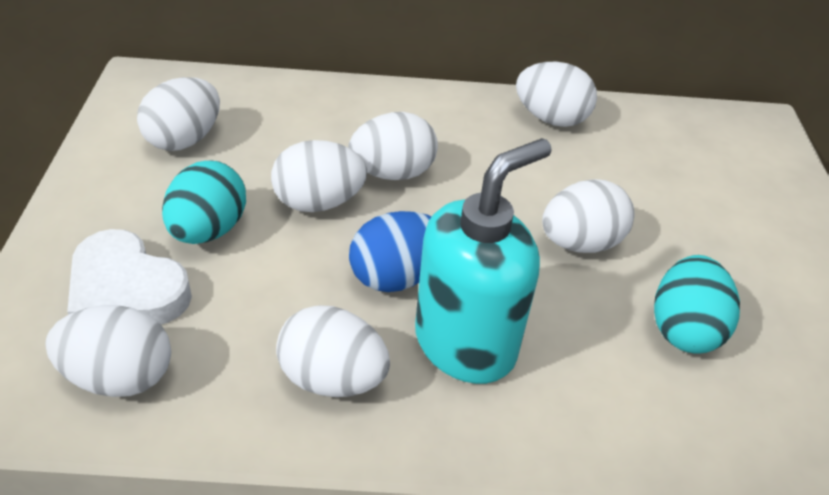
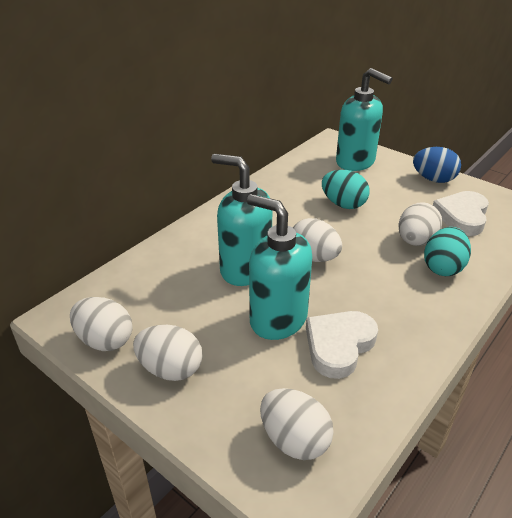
turquoise soap dispenser: 1 -> 3
white egg: 7 -> 5
white heart: 1 -> 2

